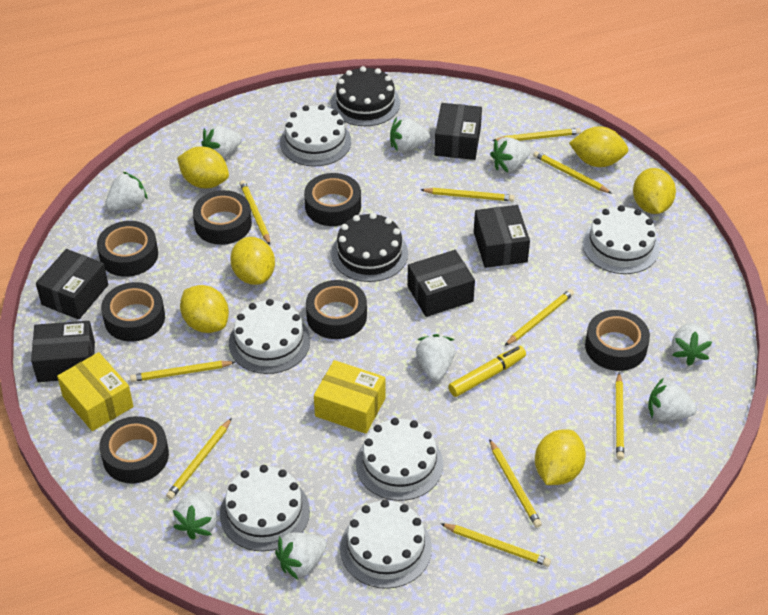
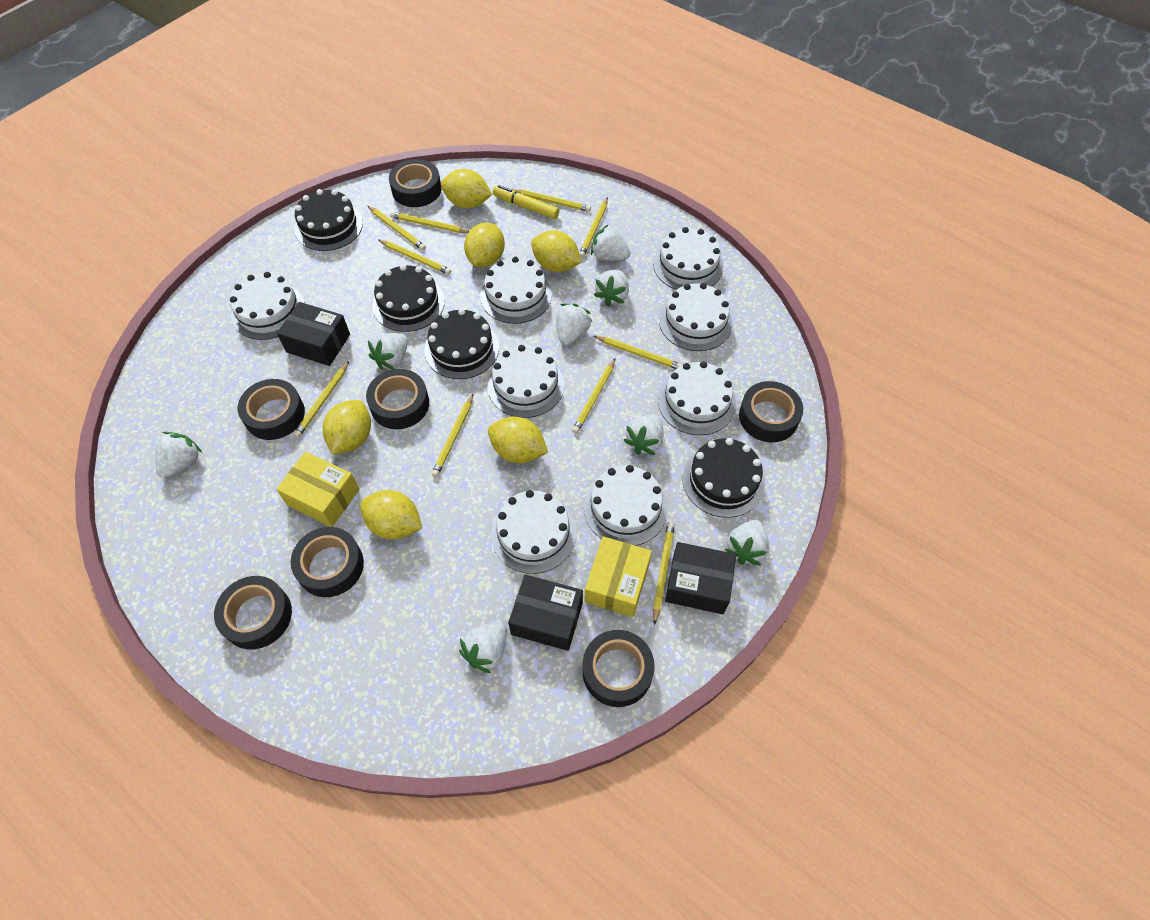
black box: 5 -> 3
black cake: 2 -> 4
white cake: 6 -> 8
white strawberry: 9 -> 8

